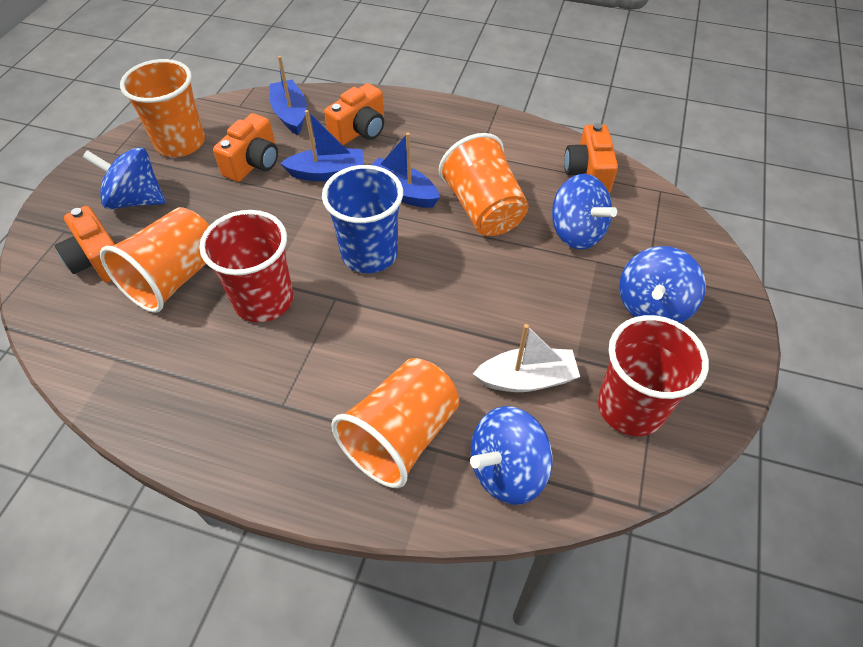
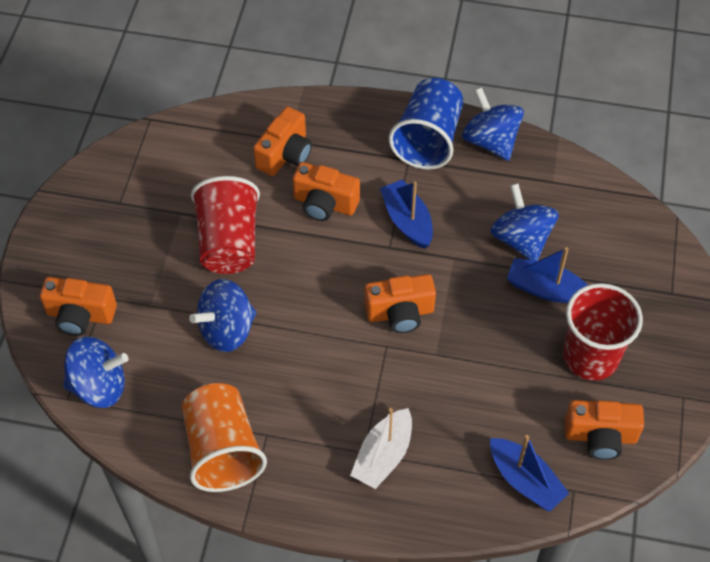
orange camera: 4 -> 5
orange cup: 4 -> 1

